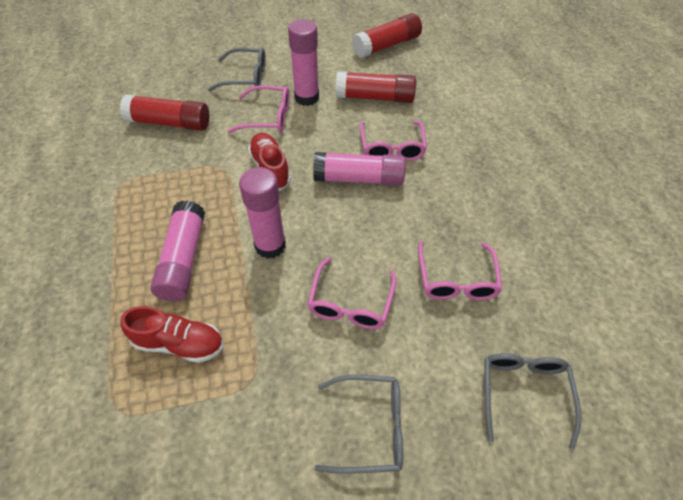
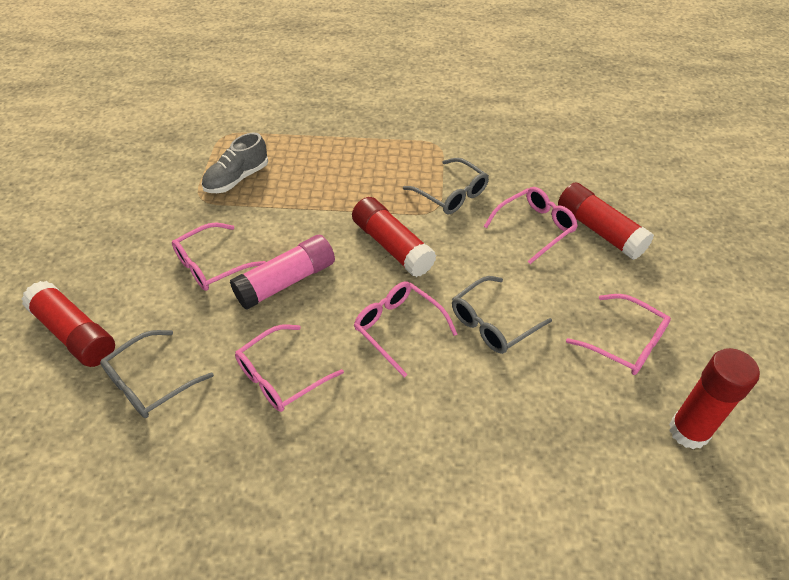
grey shoe: 0 -> 1
pink glasses: 4 -> 5
pink glue stick: 4 -> 1
red glue stick: 3 -> 4
red shoe: 2 -> 0

